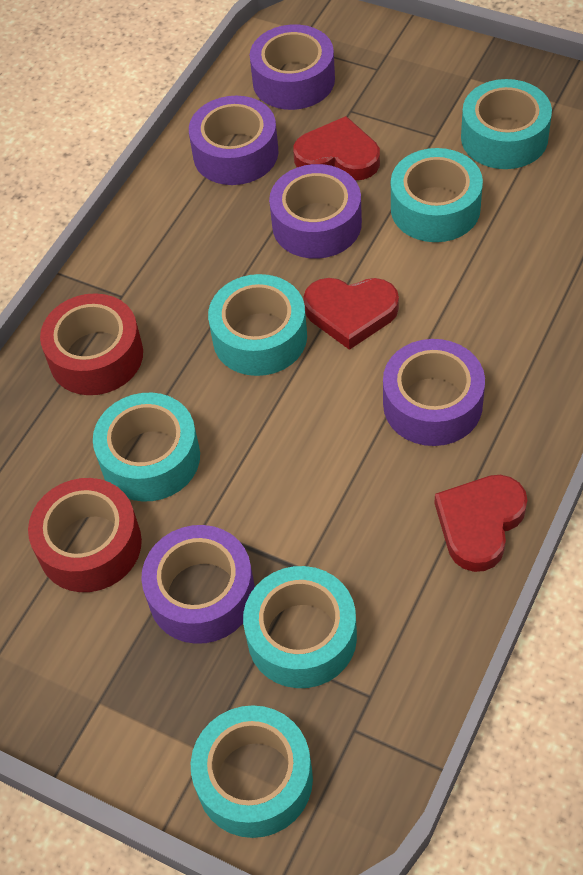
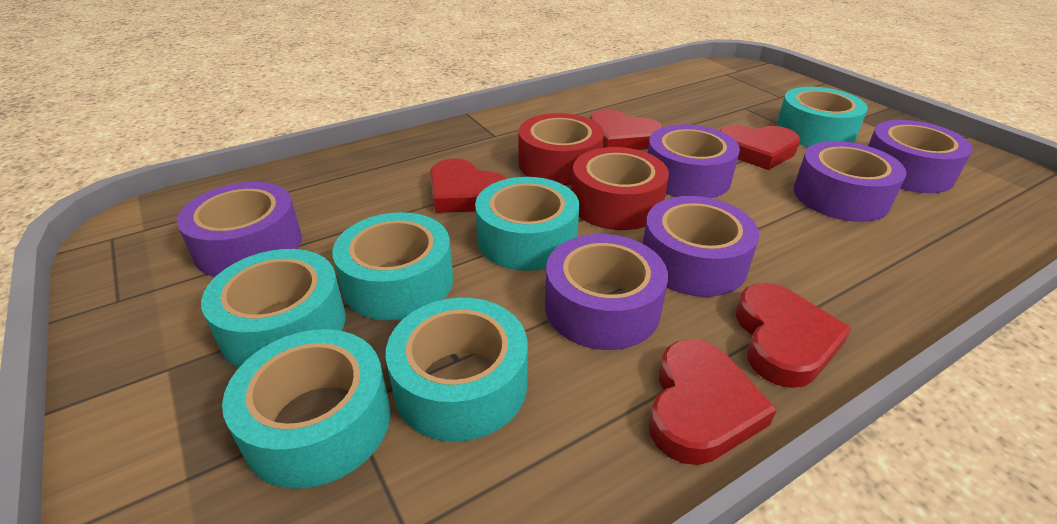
purple tape: 5 -> 6
red heart: 3 -> 5

